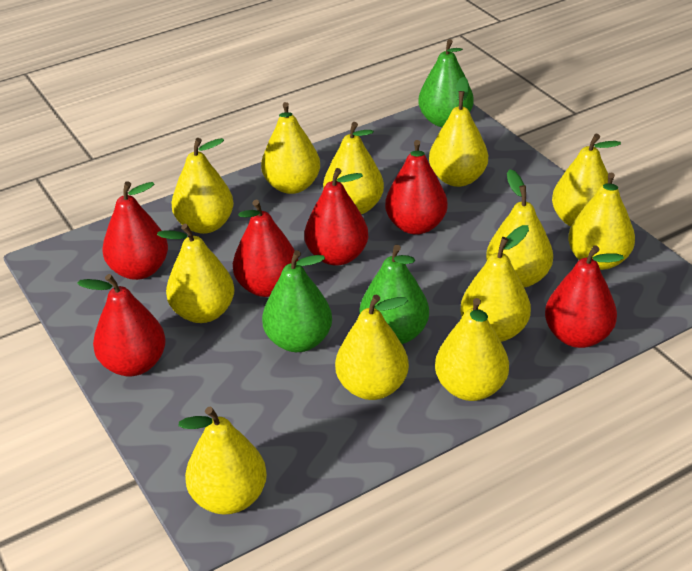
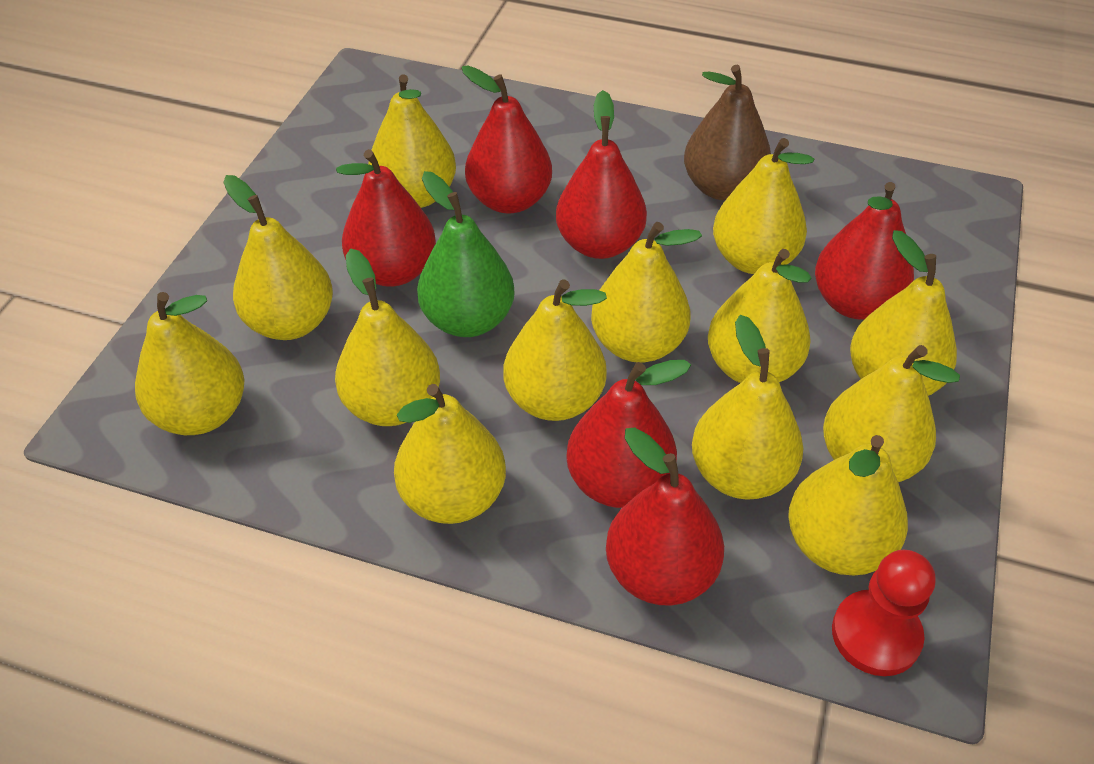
brown pear: 0 -> 1
green pear: 3 -> 1
red pawn: 0 -> 1
yellow pear: 12 -> 13

